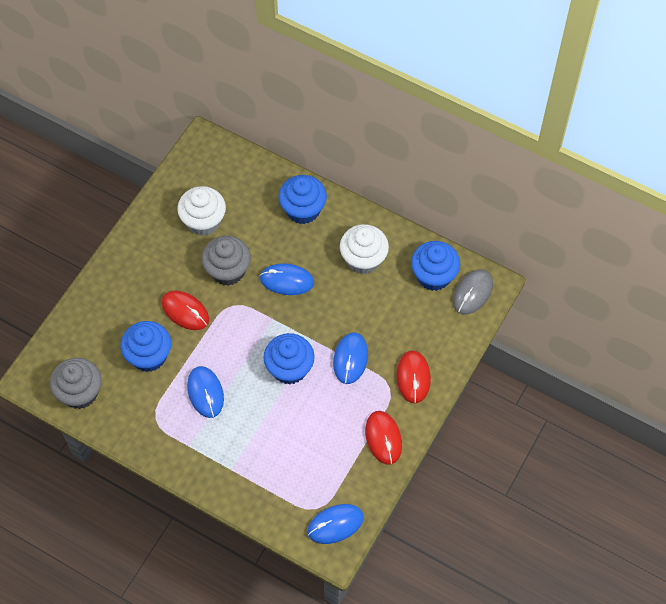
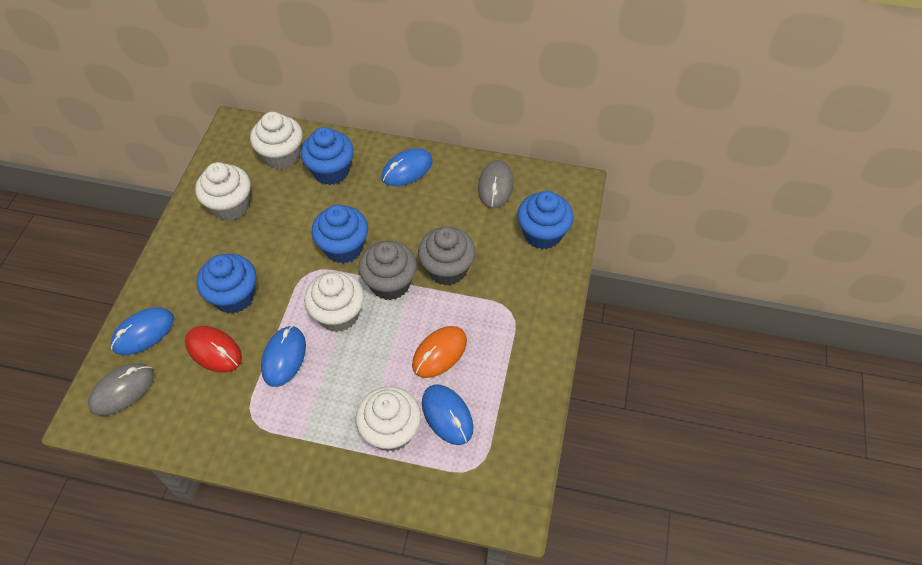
grey mouse: 1 -> 2
orange mouse: 0 -> 1
red mouse: 3 -> 1
white cupcake: 2 -> 4

